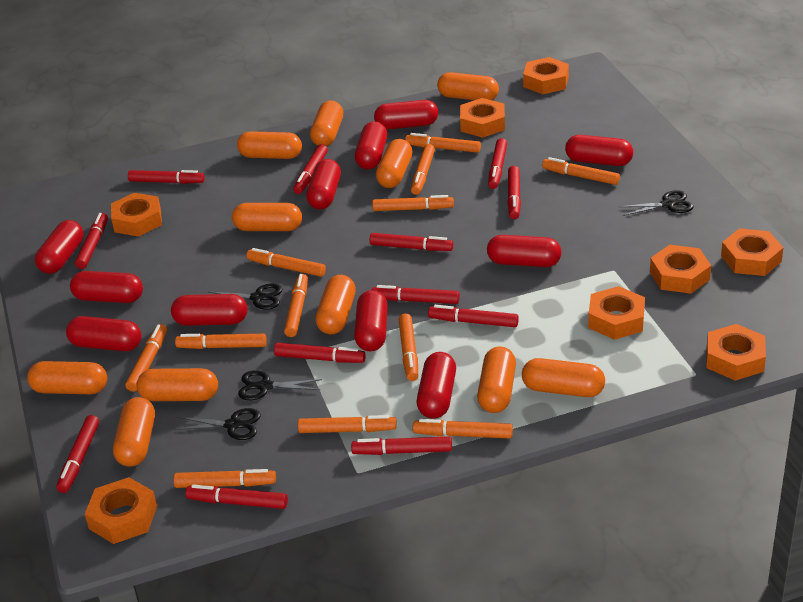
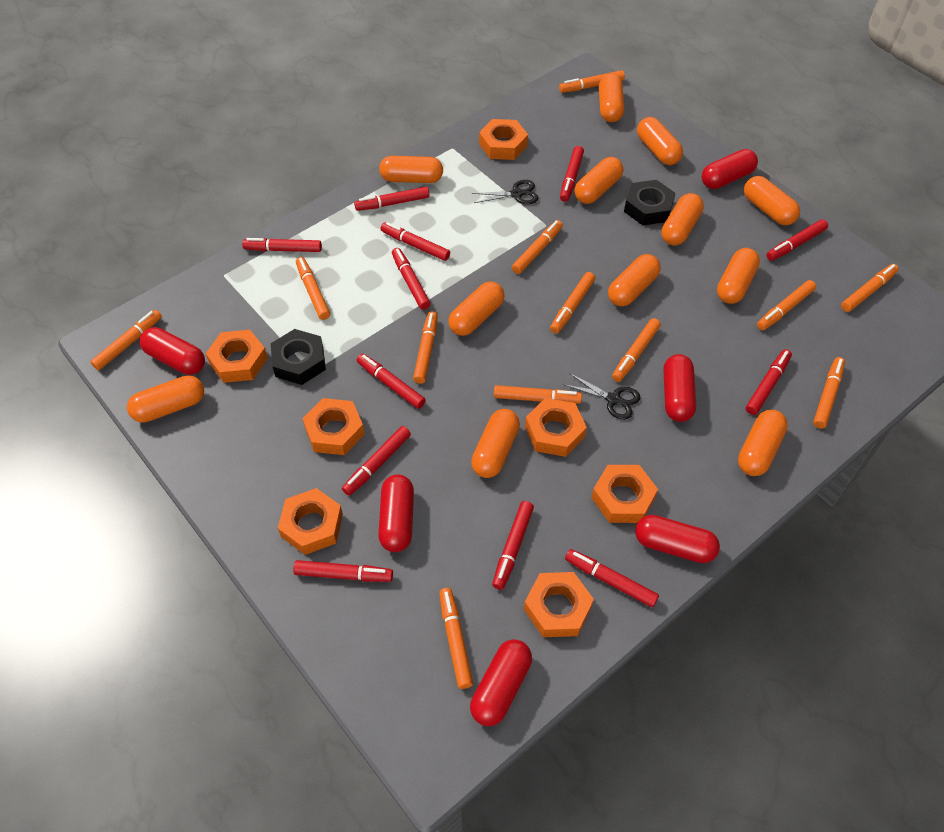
black nut: 0 -> 2
black scissors: 4 -> 2
orange capsule: 11 -> 12
orange nut: 8 -> 7
red capsule: 11 -> 6

